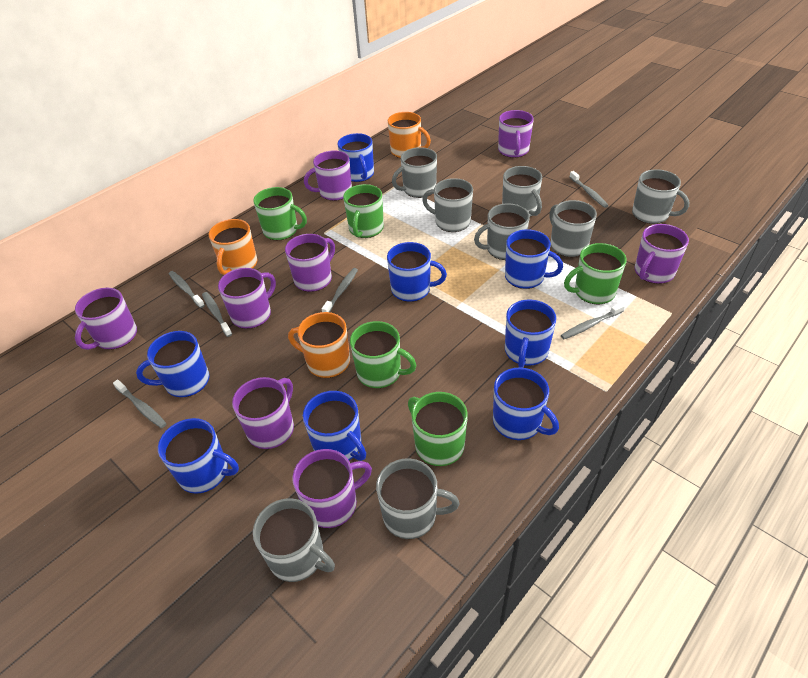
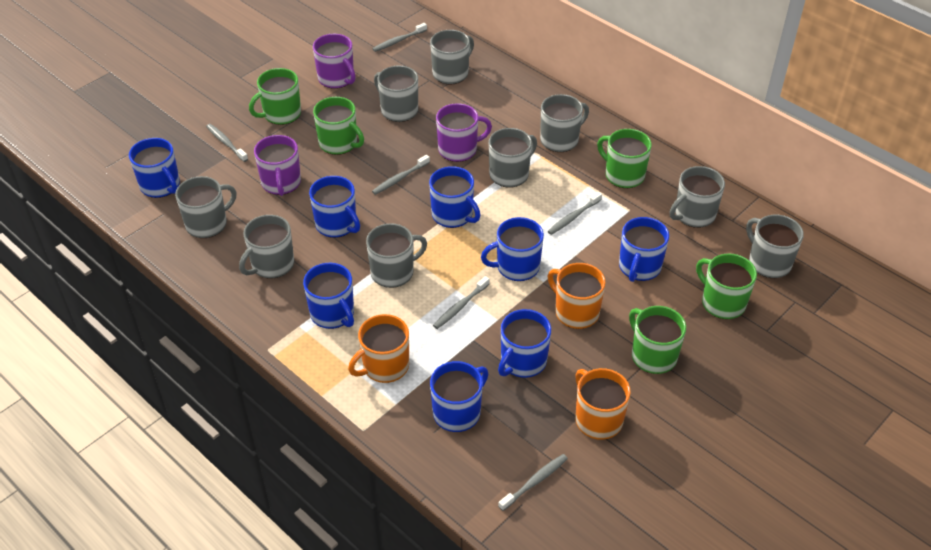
grey mug: 8 -> 9
purple mug: 8 -> 3

